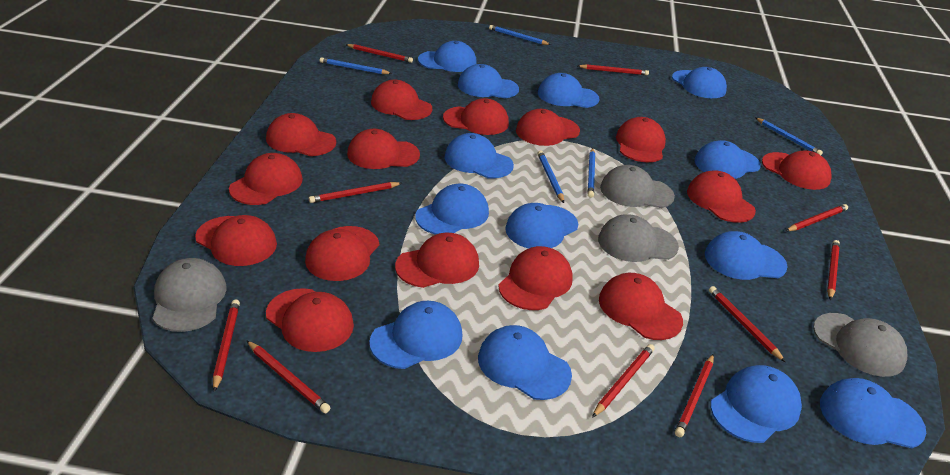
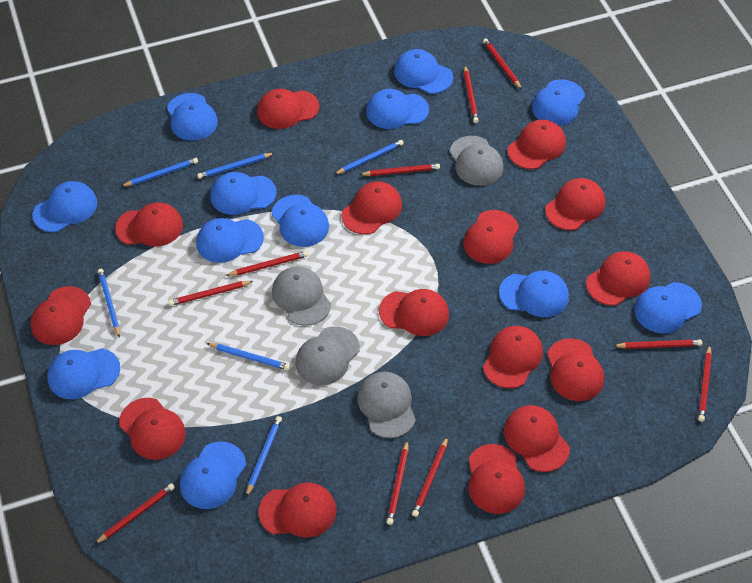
blue cap: 13 -> 12
blue pencil: 5 -> 6

